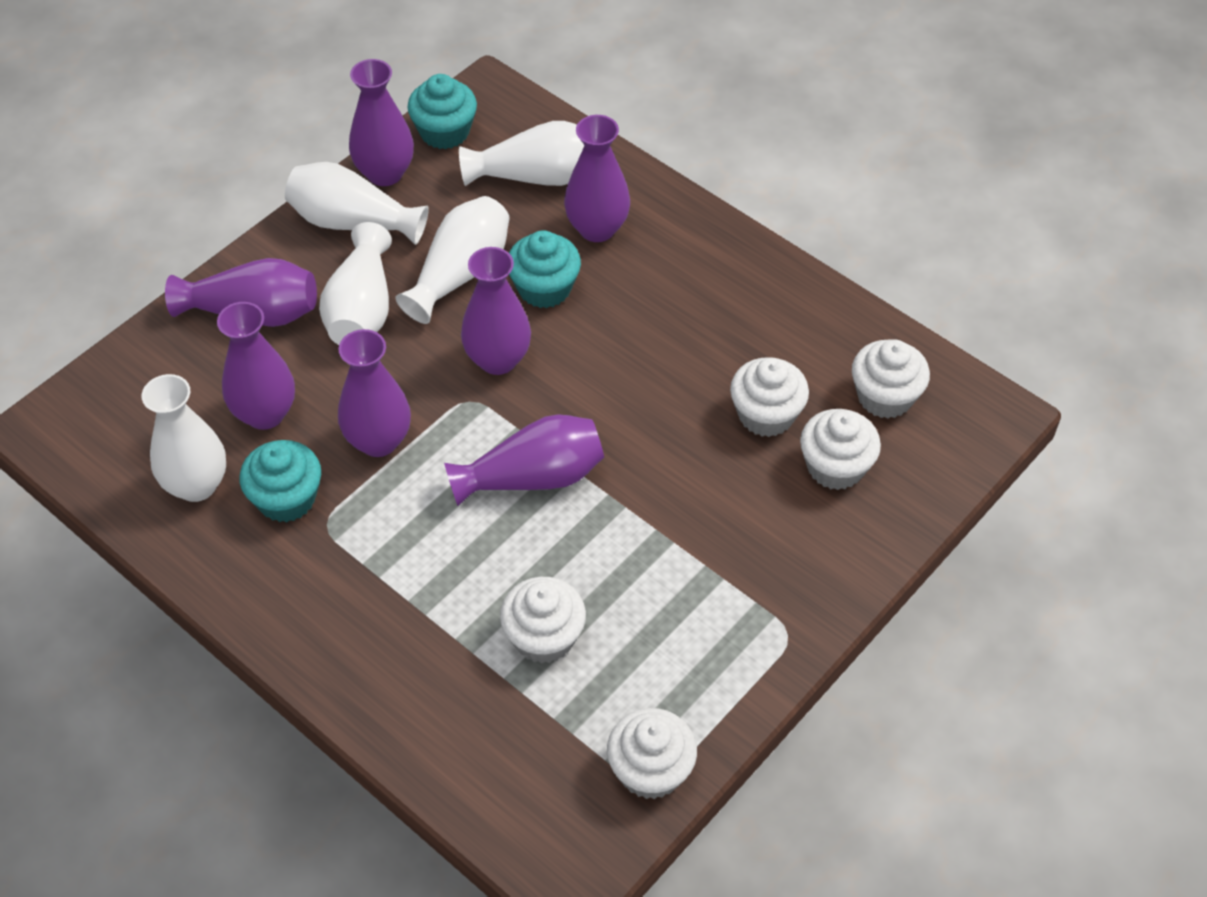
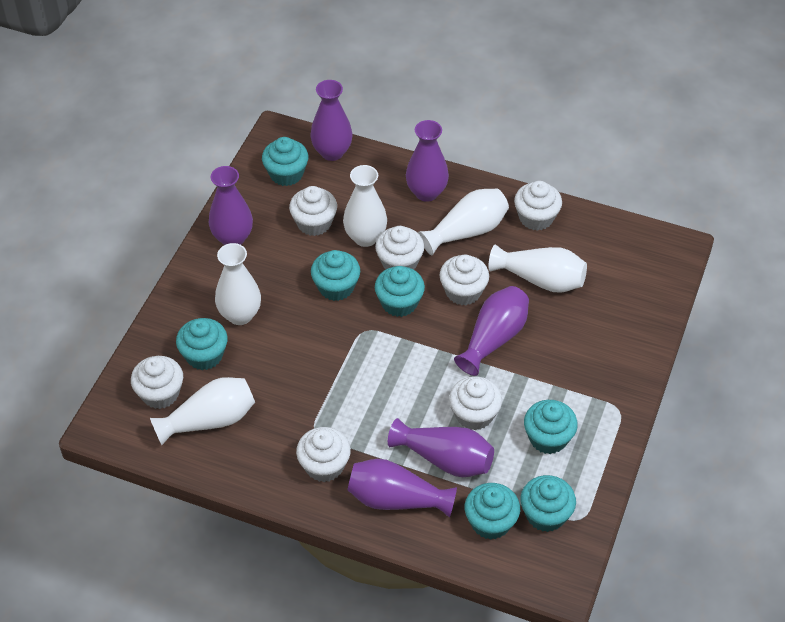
purple vase: 7 -> 6
turquoise cupcake: 3 -> 7
white cupcake: 5 -> 7

